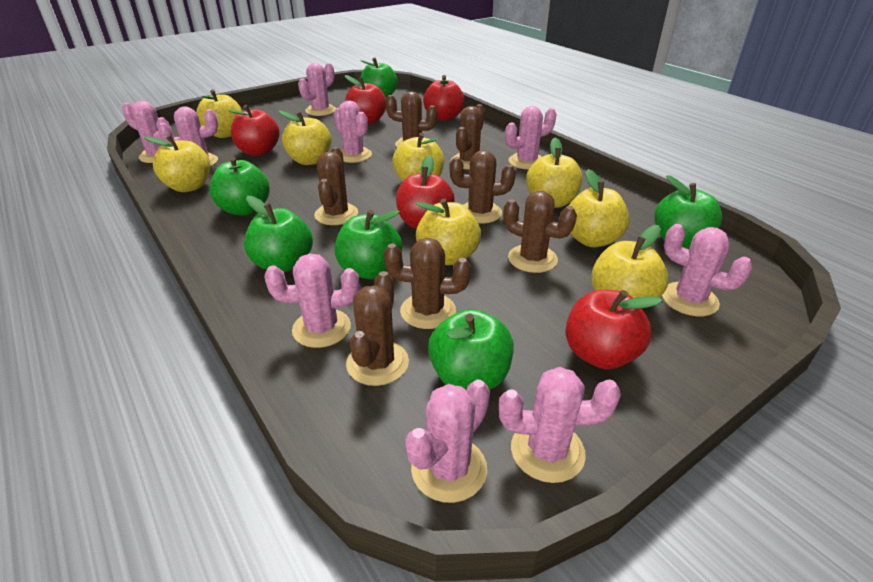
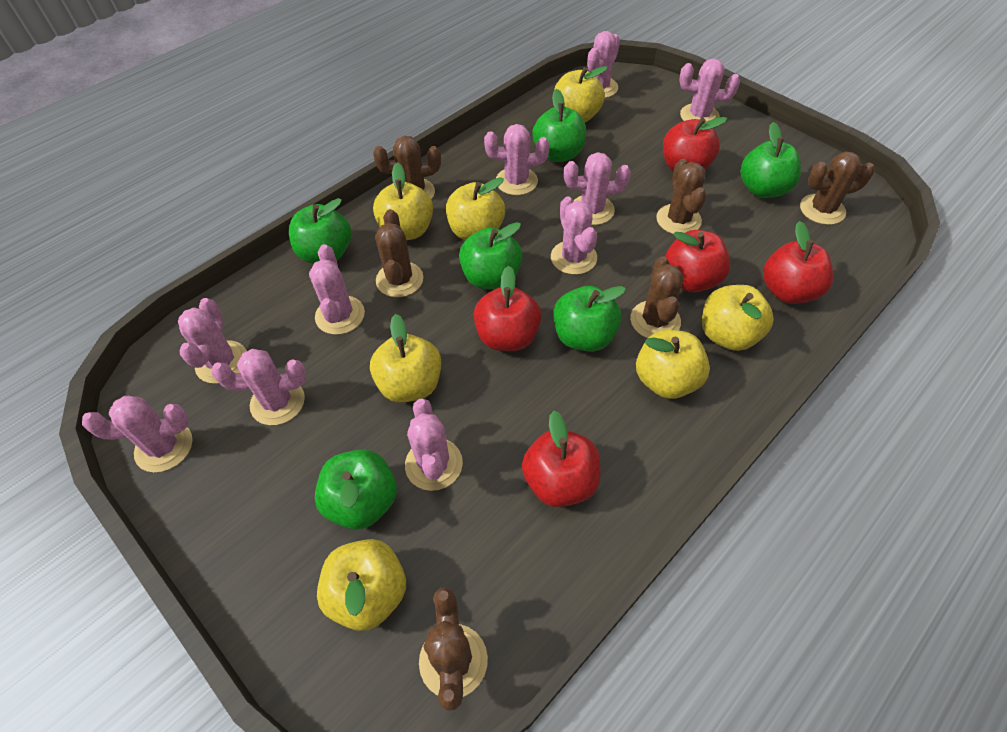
brown cactus: 7 -> 6
pink cactus: 9 -> 10
yellow apple: 8 -> 7

